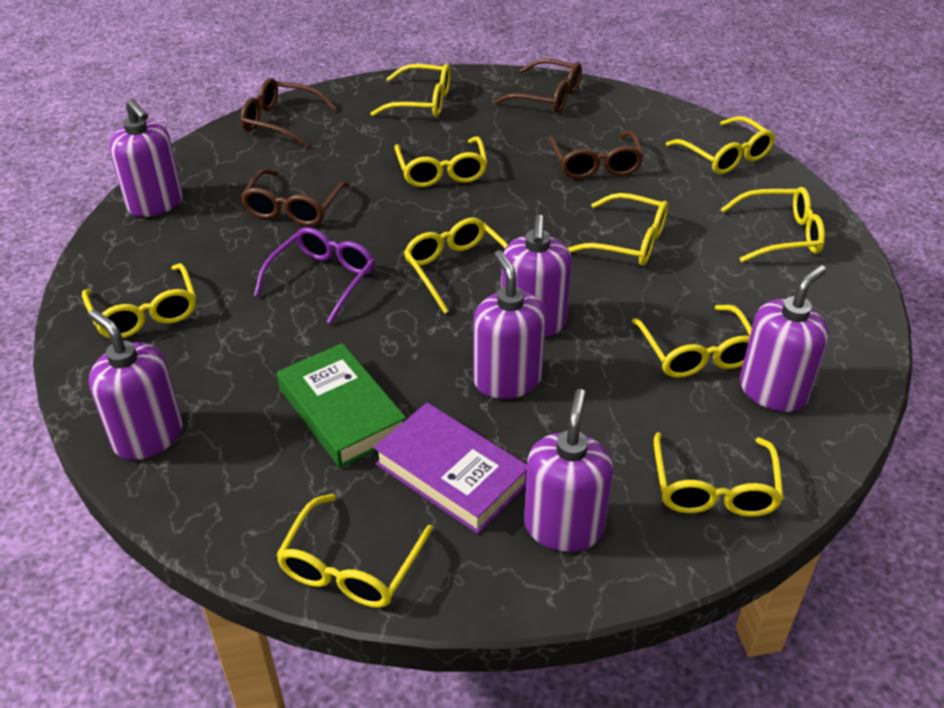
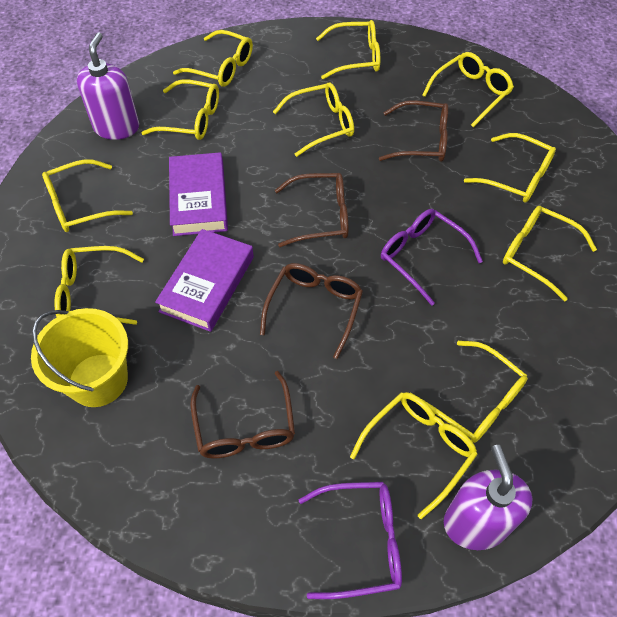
green book: 1 -> 0
purple book: 1 -> 2
purple glasses: 1 -> 2
purple soap dispenser: 6 -> 2
yellow bucket: 0 -> 1
yellow glasses: 10 -> 11

